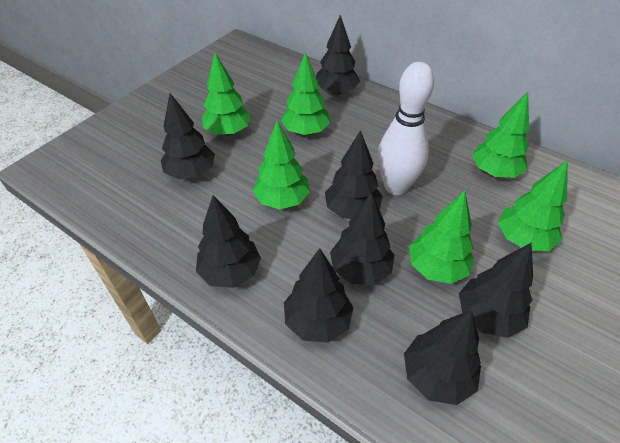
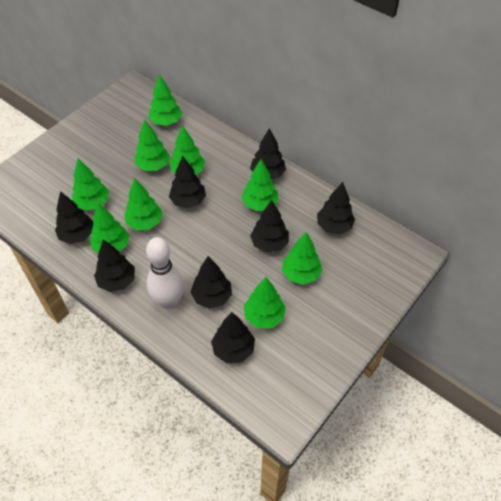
green tree: 6 -> 9

